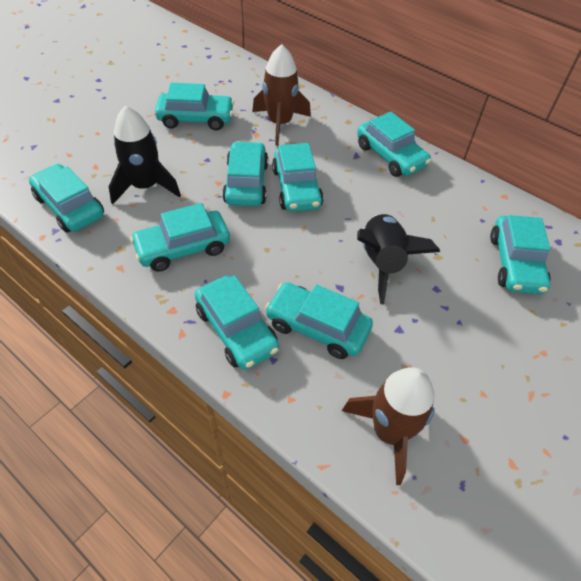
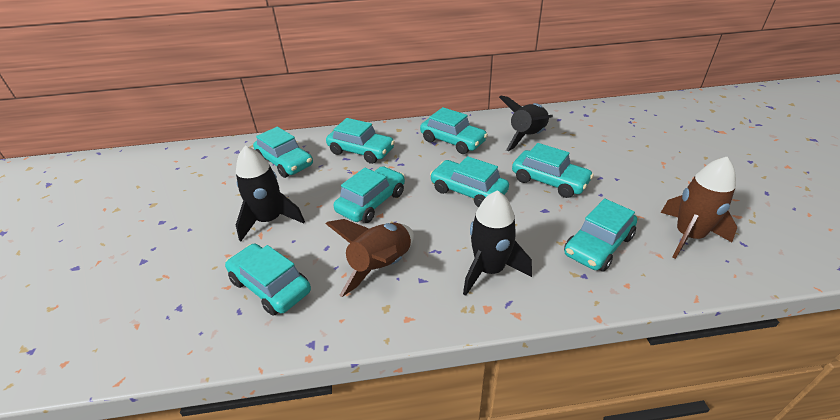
black rocket: 2 -> 3
turquoise car: 9 -> 8

